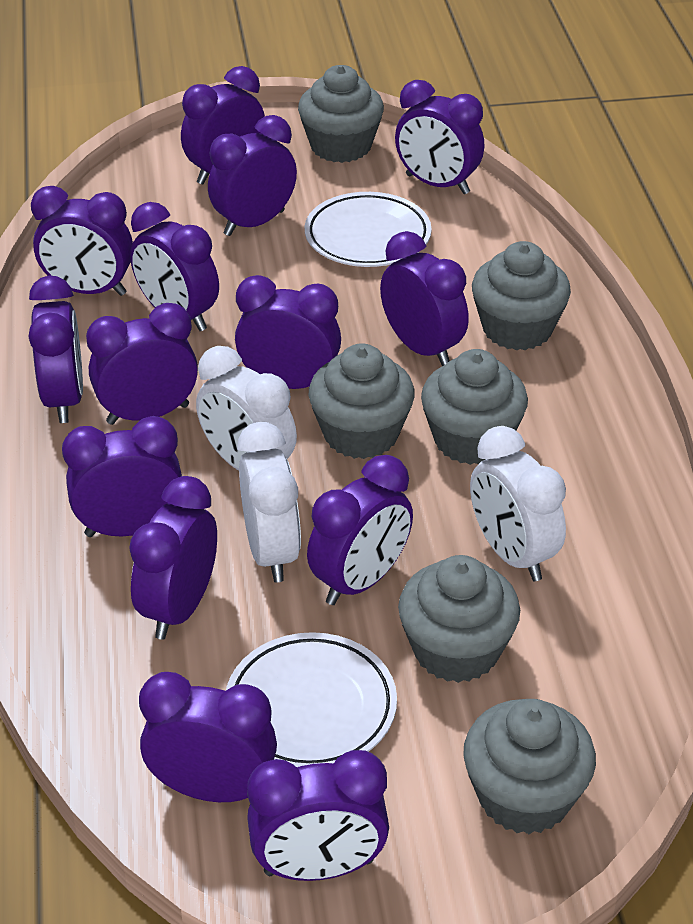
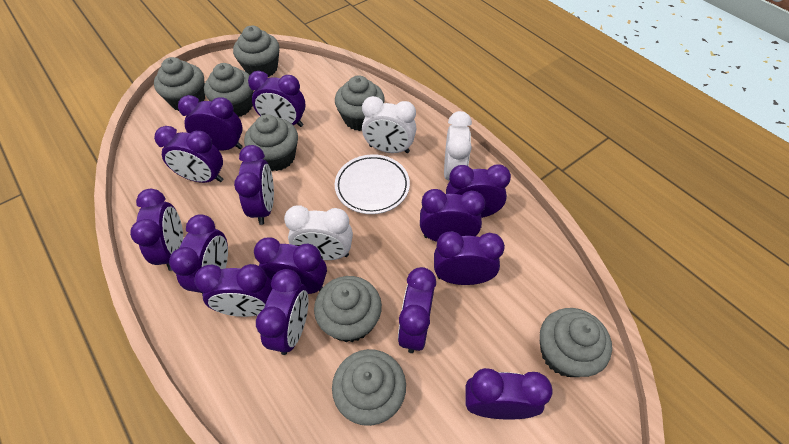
grey cupcake: 6 -> 8
white plate: 2 -> 1

